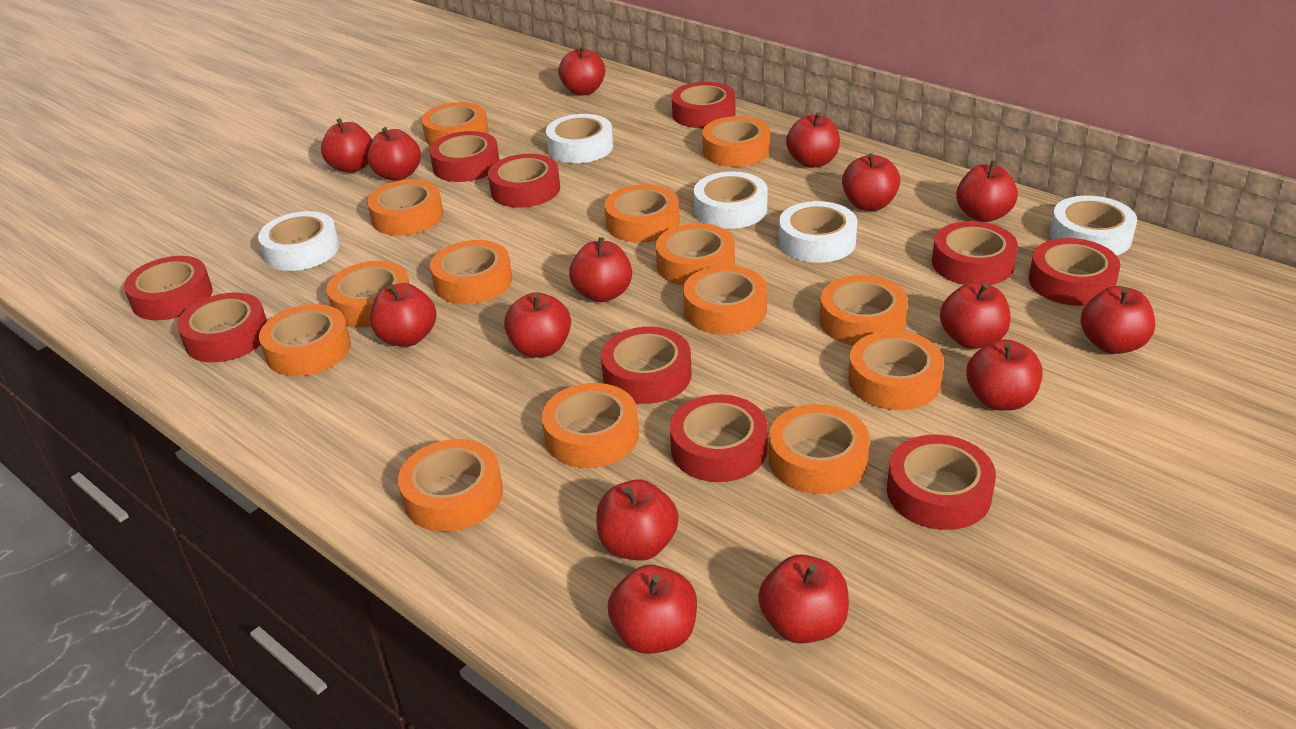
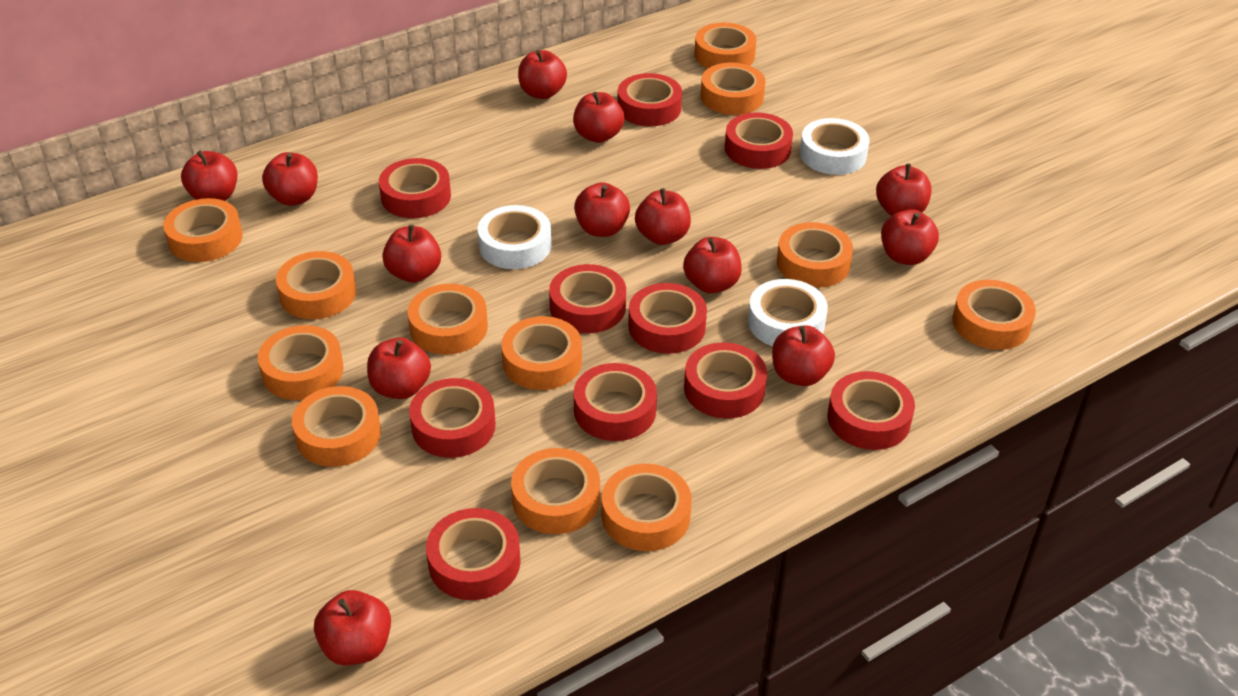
orange tape: 14 -> 12
red apple: 15 -> 13
white tape: 5 -> 3

